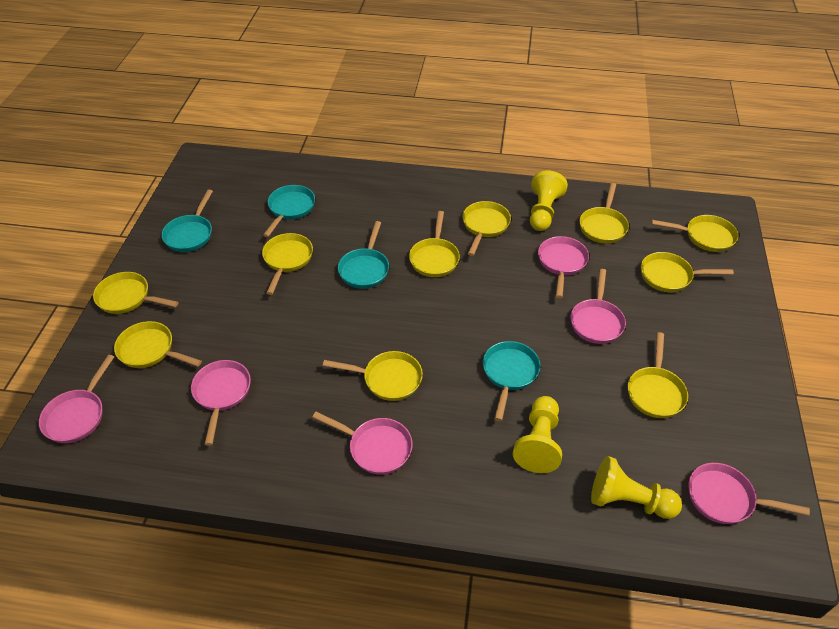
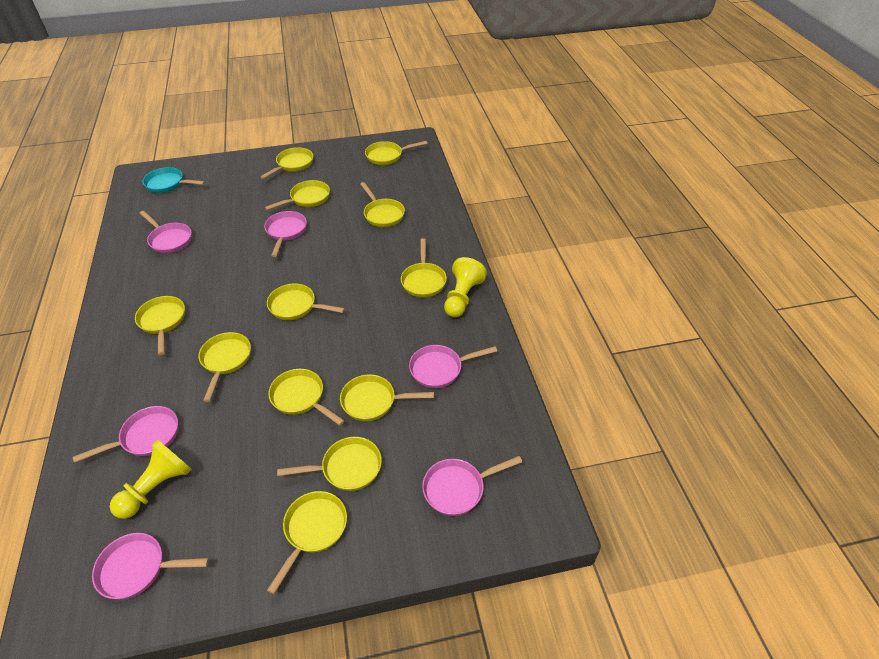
turquoise pan: 4 -> 1
yellow pan: 10 -> 12
yellow pawn: 3 -> 2

